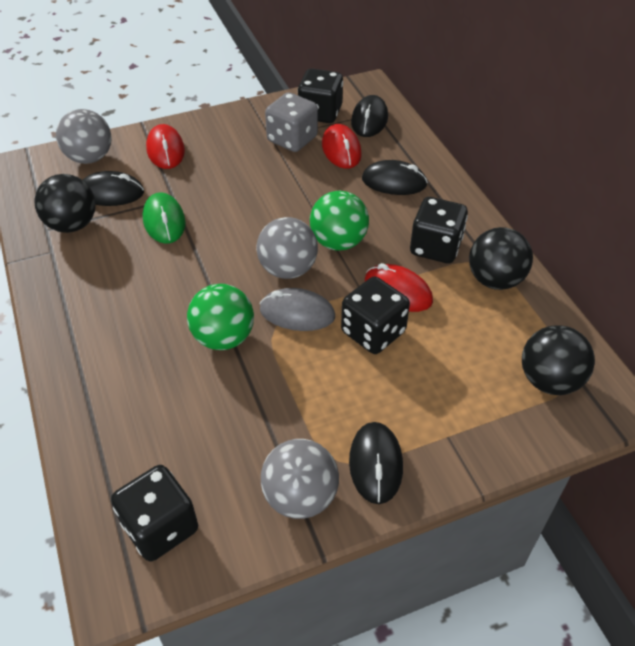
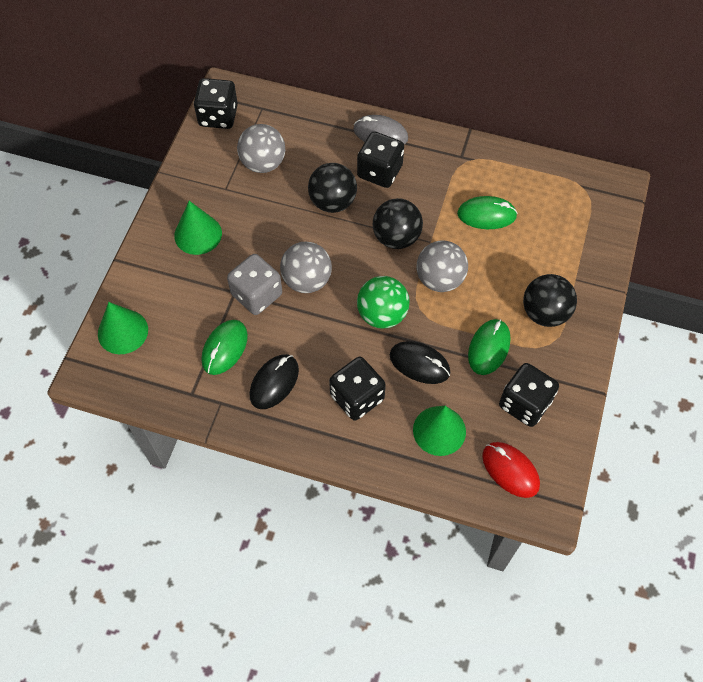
black mouse: 4 -> 2
green ball: 2 -> 1
green cone: 0 -> 3
green mouse: 1 -> 3
red mouse: 3 -> 1

